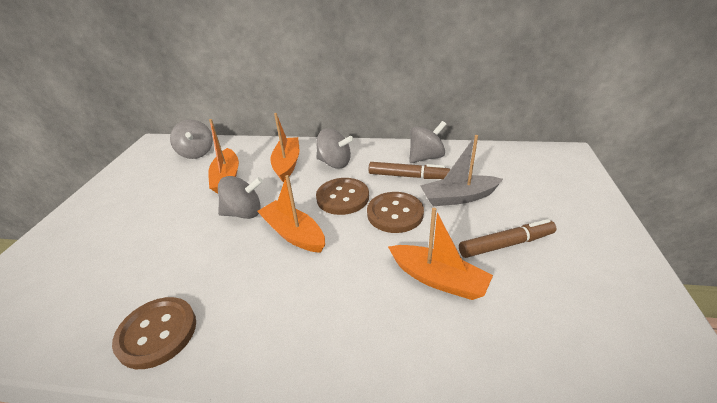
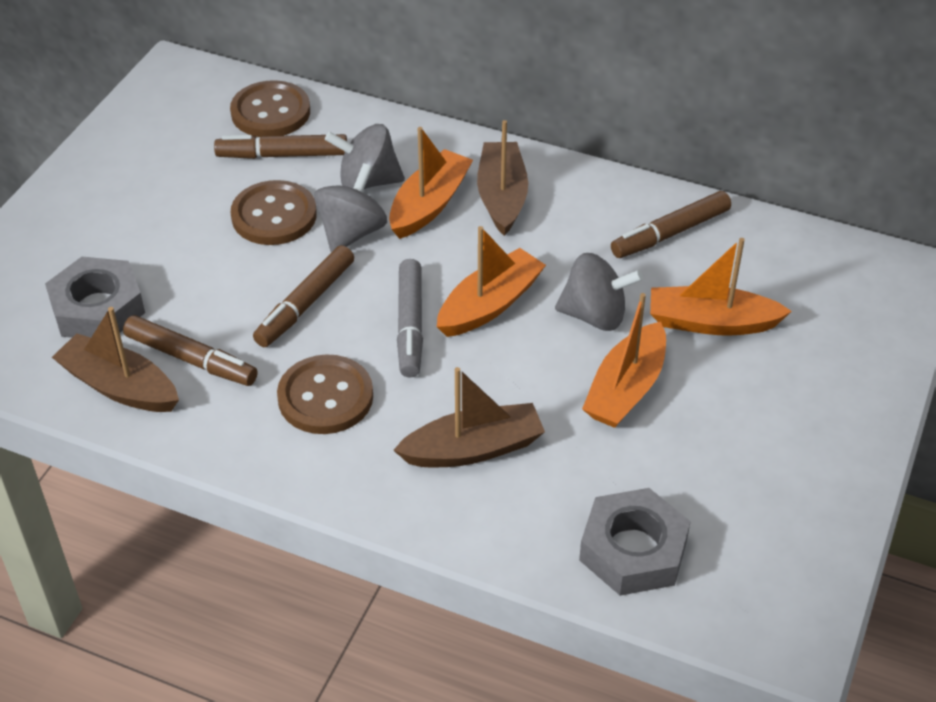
brown boat: 0 -> 3
brown marker: 2 -> 4
grey boat: 1 -> 0
grey marker: 0 -> 1
grey nut: 0 -> 2
grey spinning top: 4 -> 3

